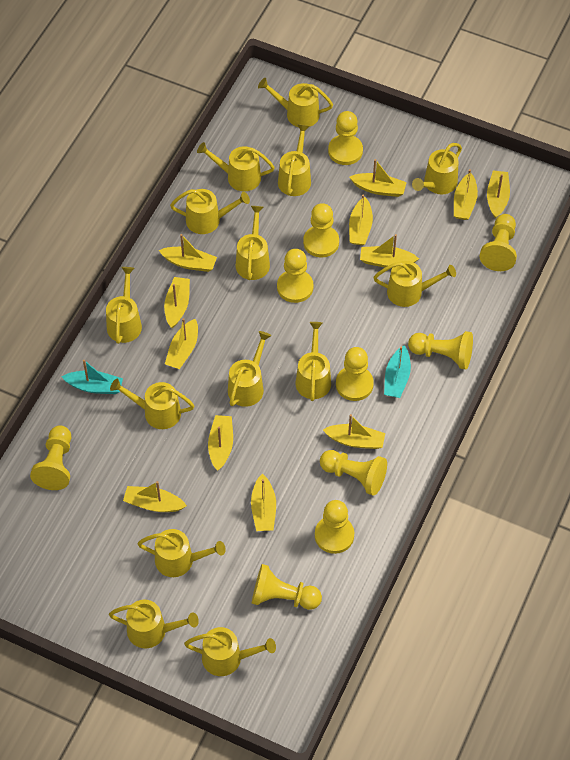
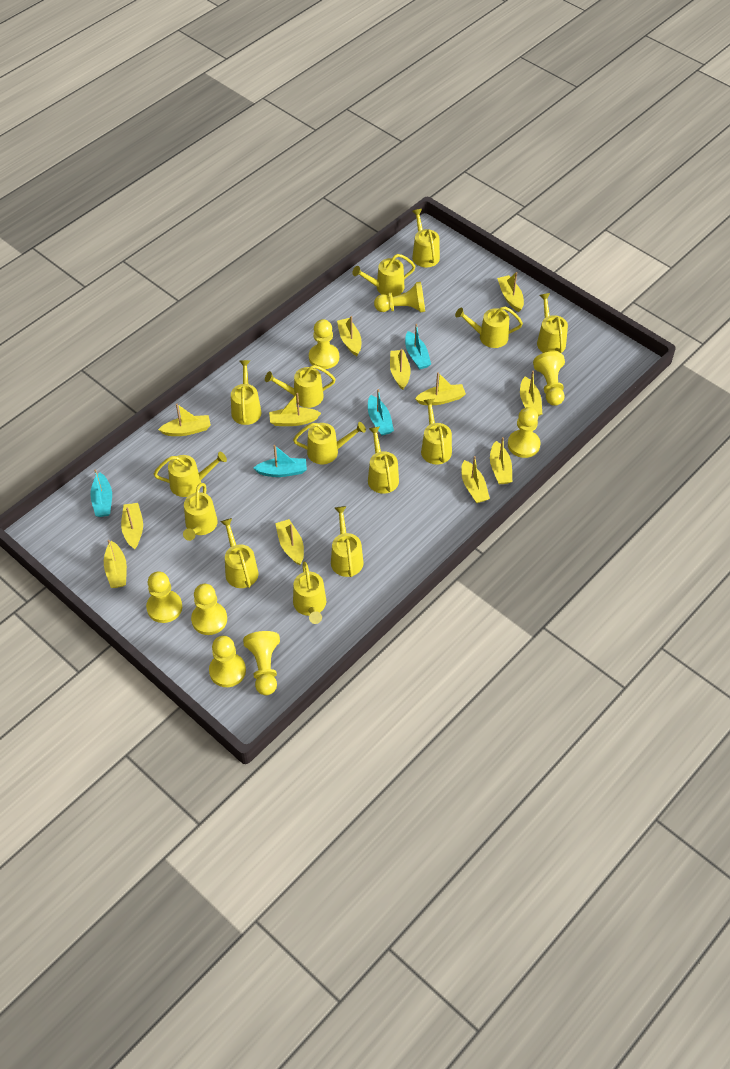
turquoise boat: 2 -> 4
yellow pawn: 10 -> 8

